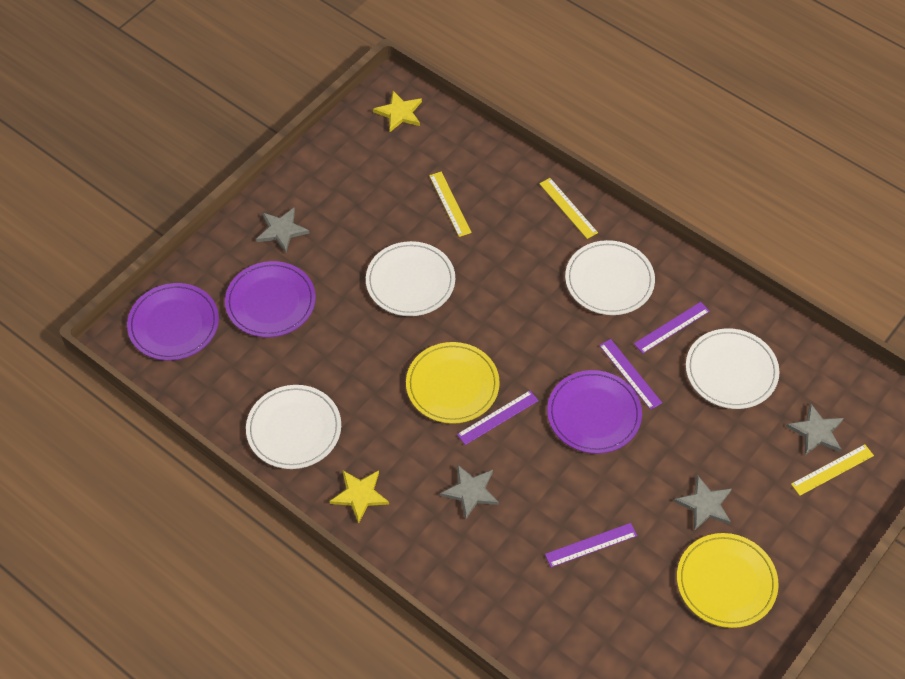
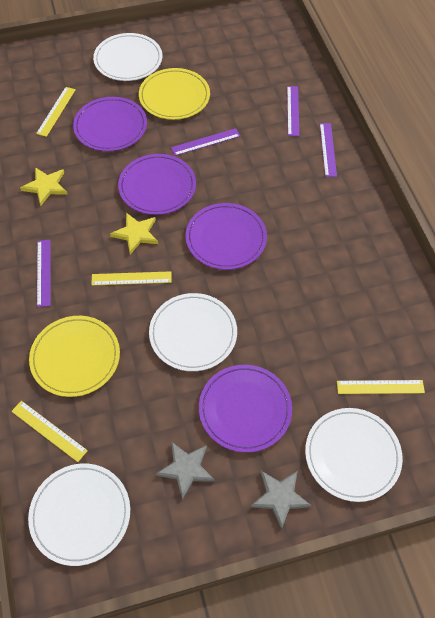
grey star: 4 -> 2
purple plate: 3 -> 4
yellow ruler: 3 -> 4

